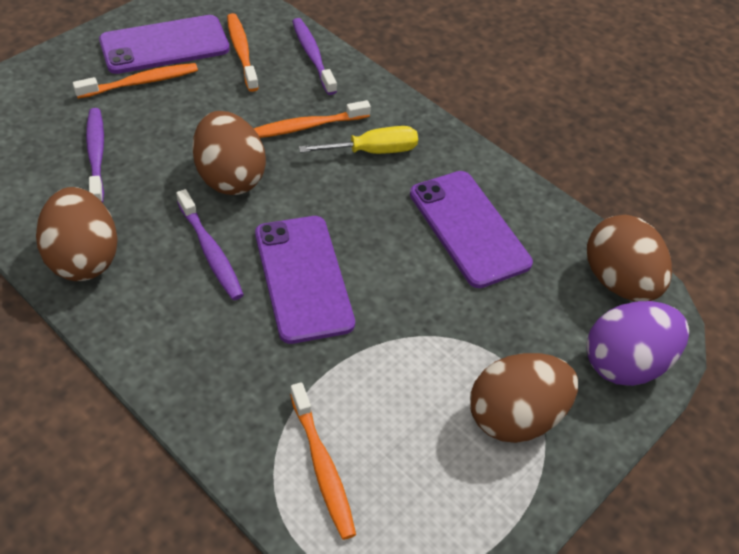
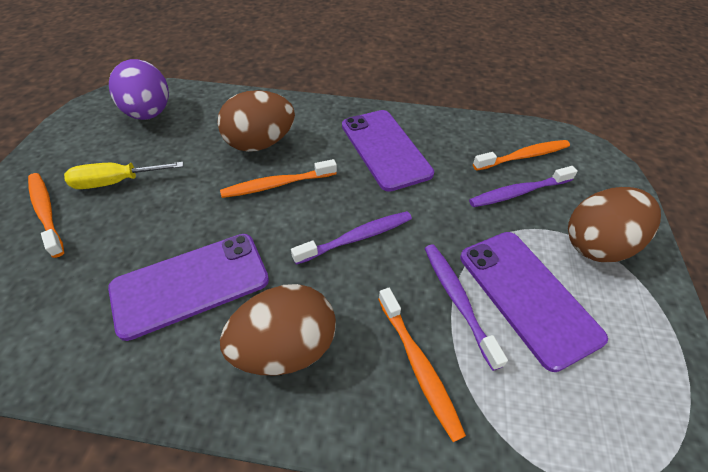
brown egg: 4 -> 3

